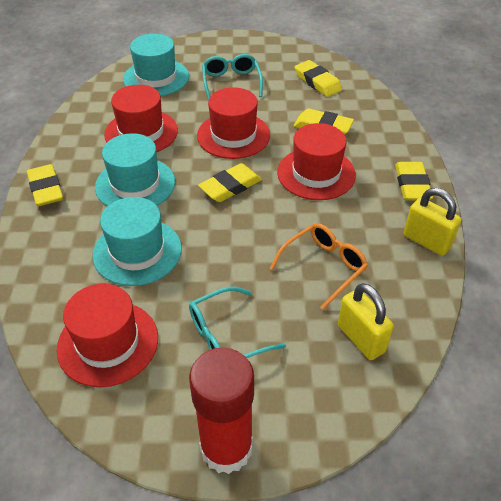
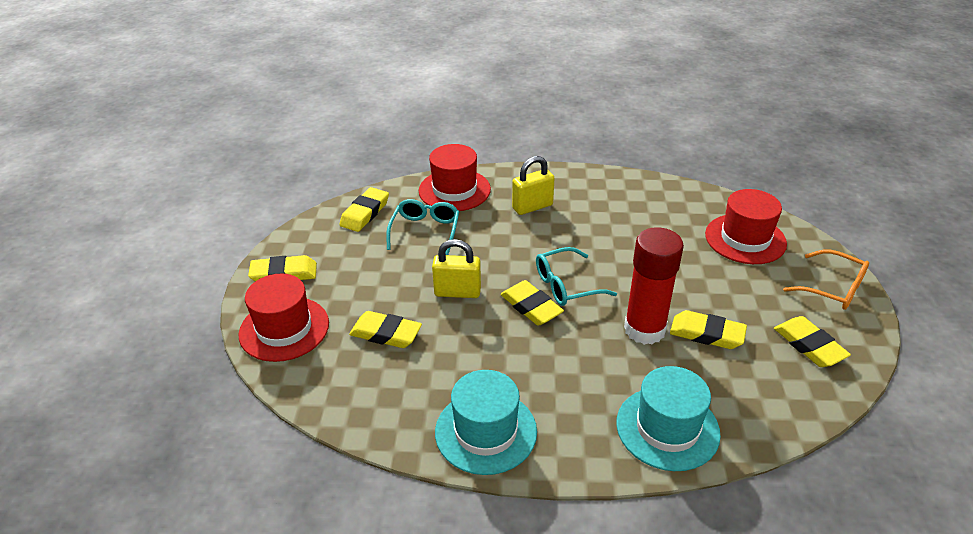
red hat: 4 -> 3
turquoise hat: 3 -> 2
yellow eraser: 5 -> 6

